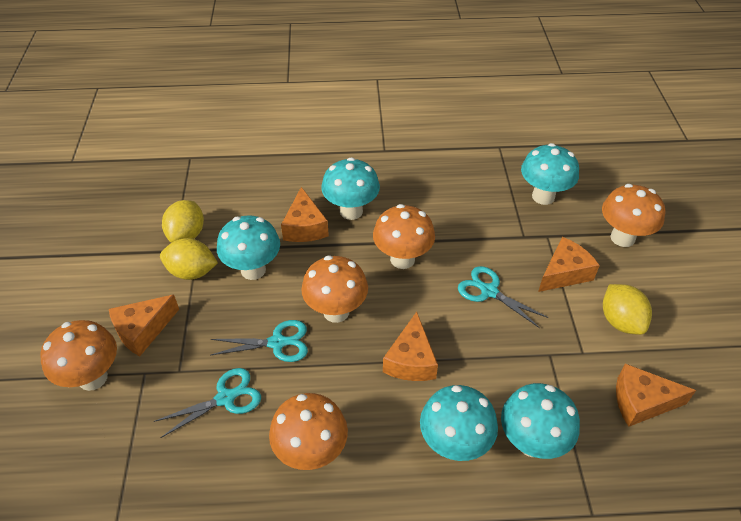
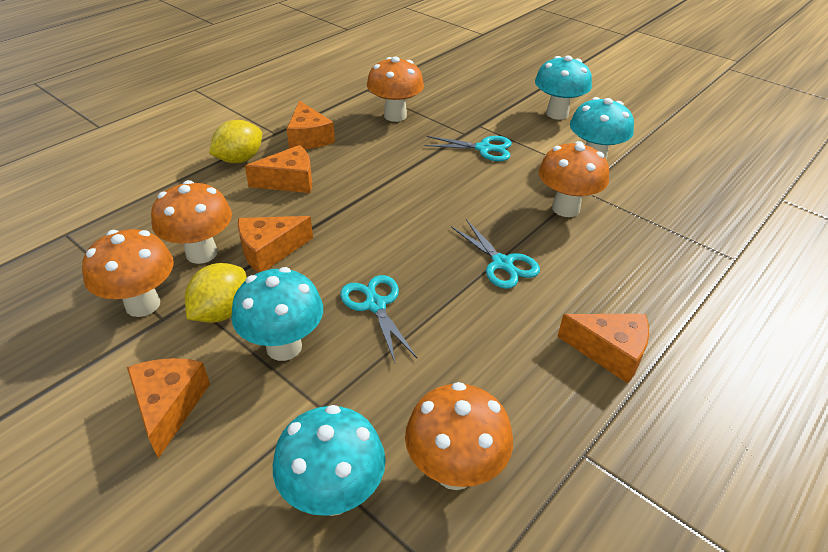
turquoise mushroom: 5 -> 4
yellow lemon: 3 -> 2

